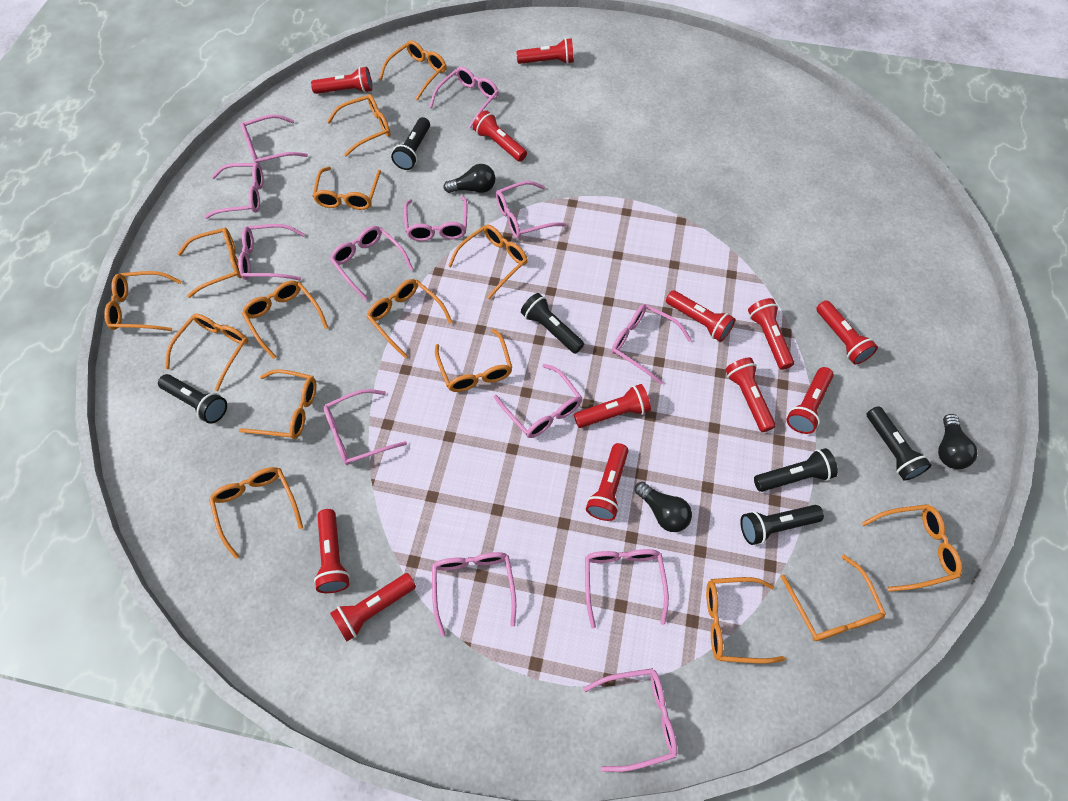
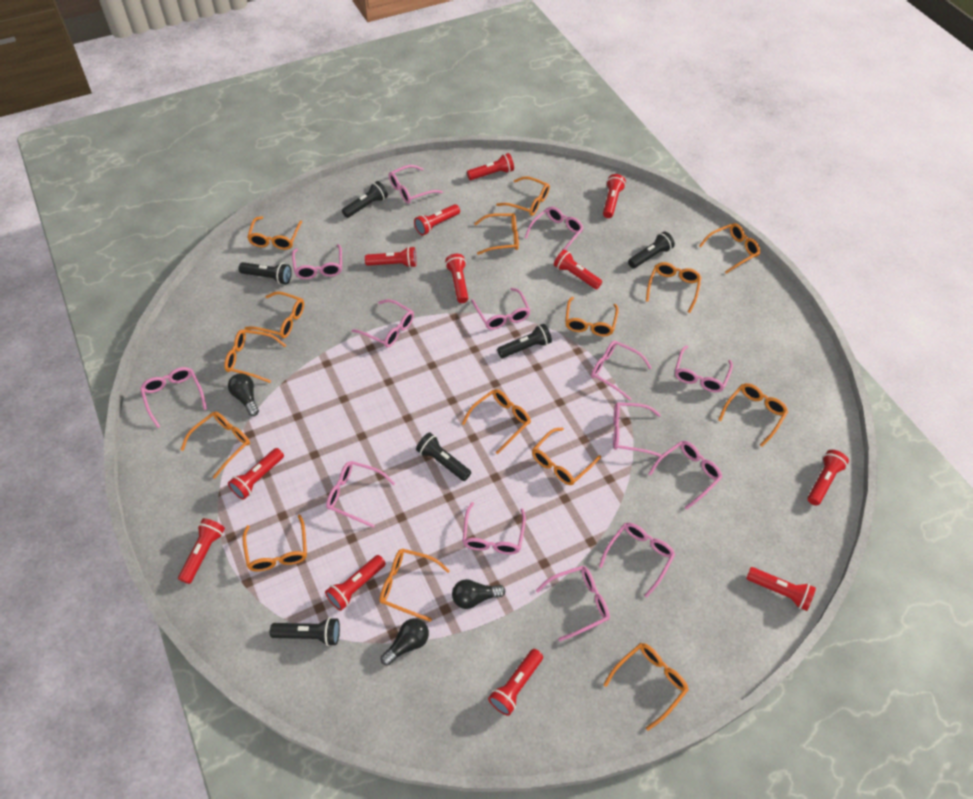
pink glasses: 13 -> 14

